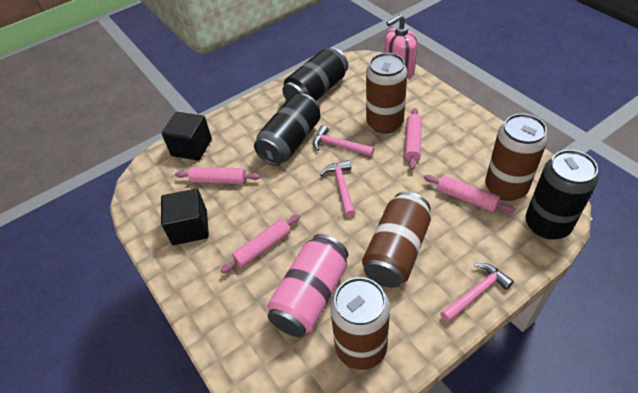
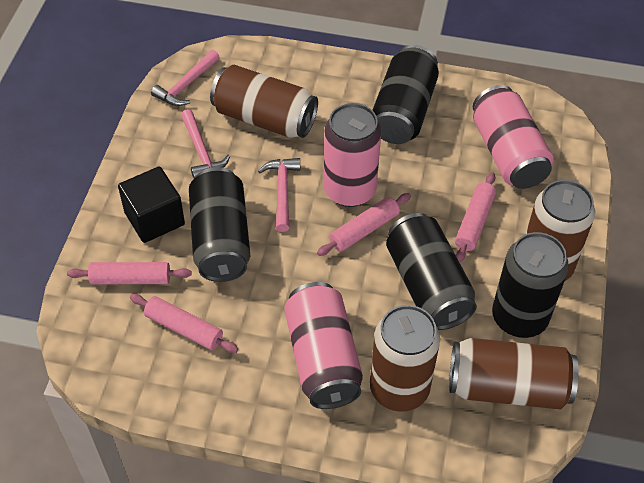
black can: 3 -> 4
black cube: 2 -> 1
pink can: 1 -> 3
pink soap dispenser: 1 -> 0

